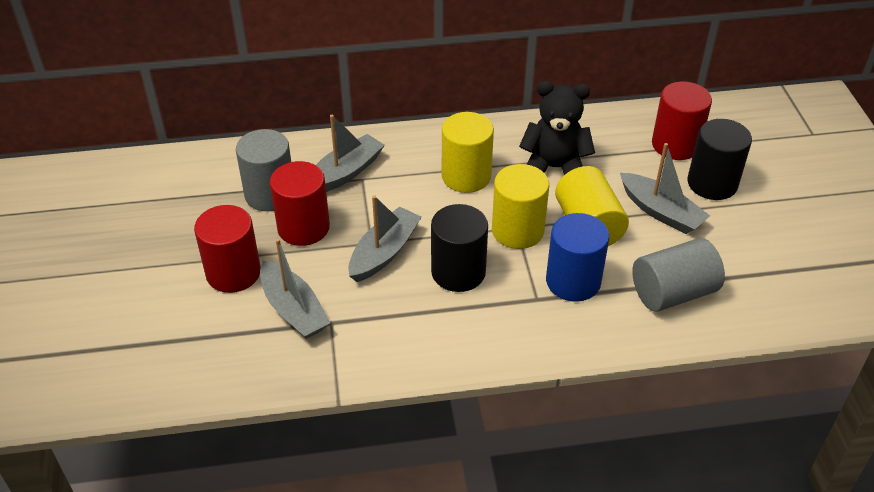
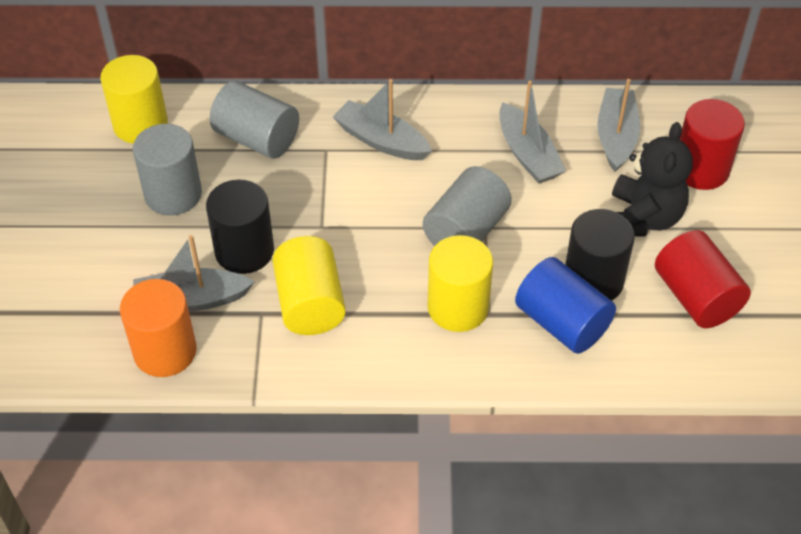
grey cylinder: 2 -> 3
orange cylinder: 0 -> 1
red cylinder: 3 -> 2

